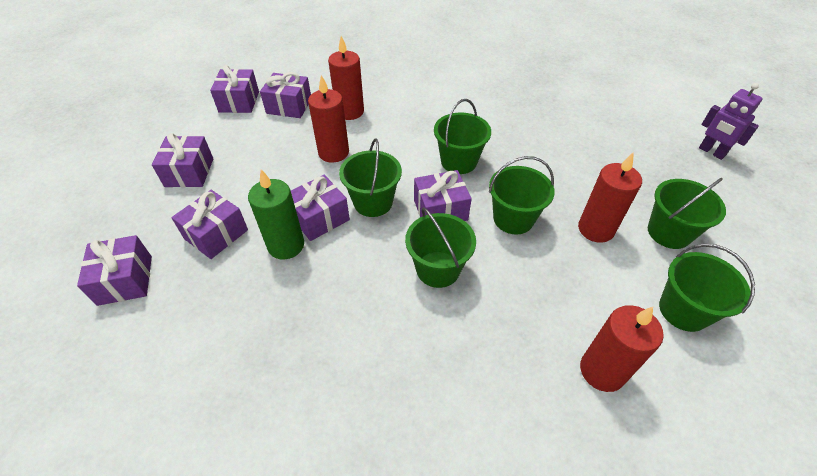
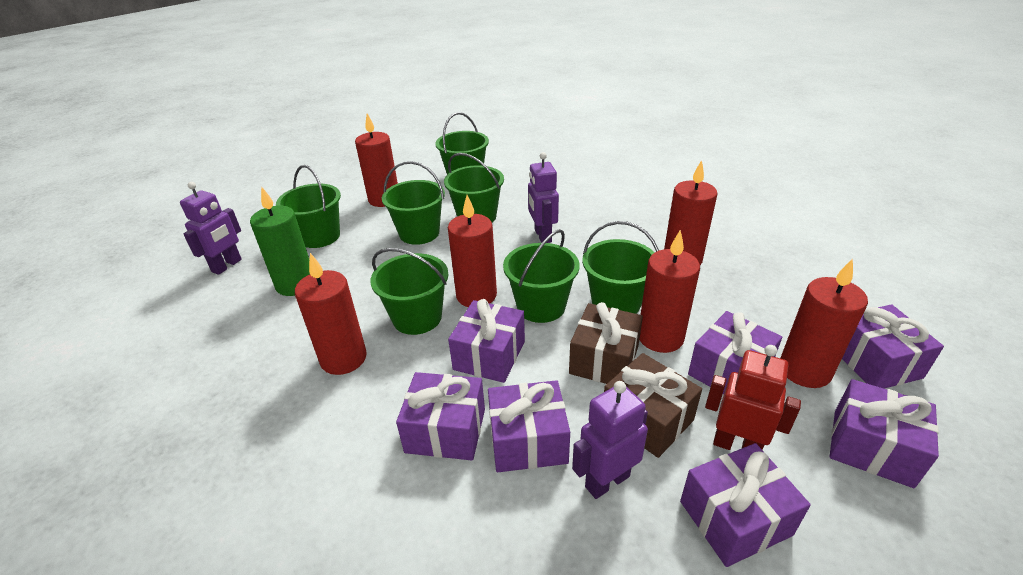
brown gift: 0 -> 2
green bucket: 6 -> 7
purple robot: 1 -> 3
red candle: 4 -> 6
red robot: 0 -> 1

